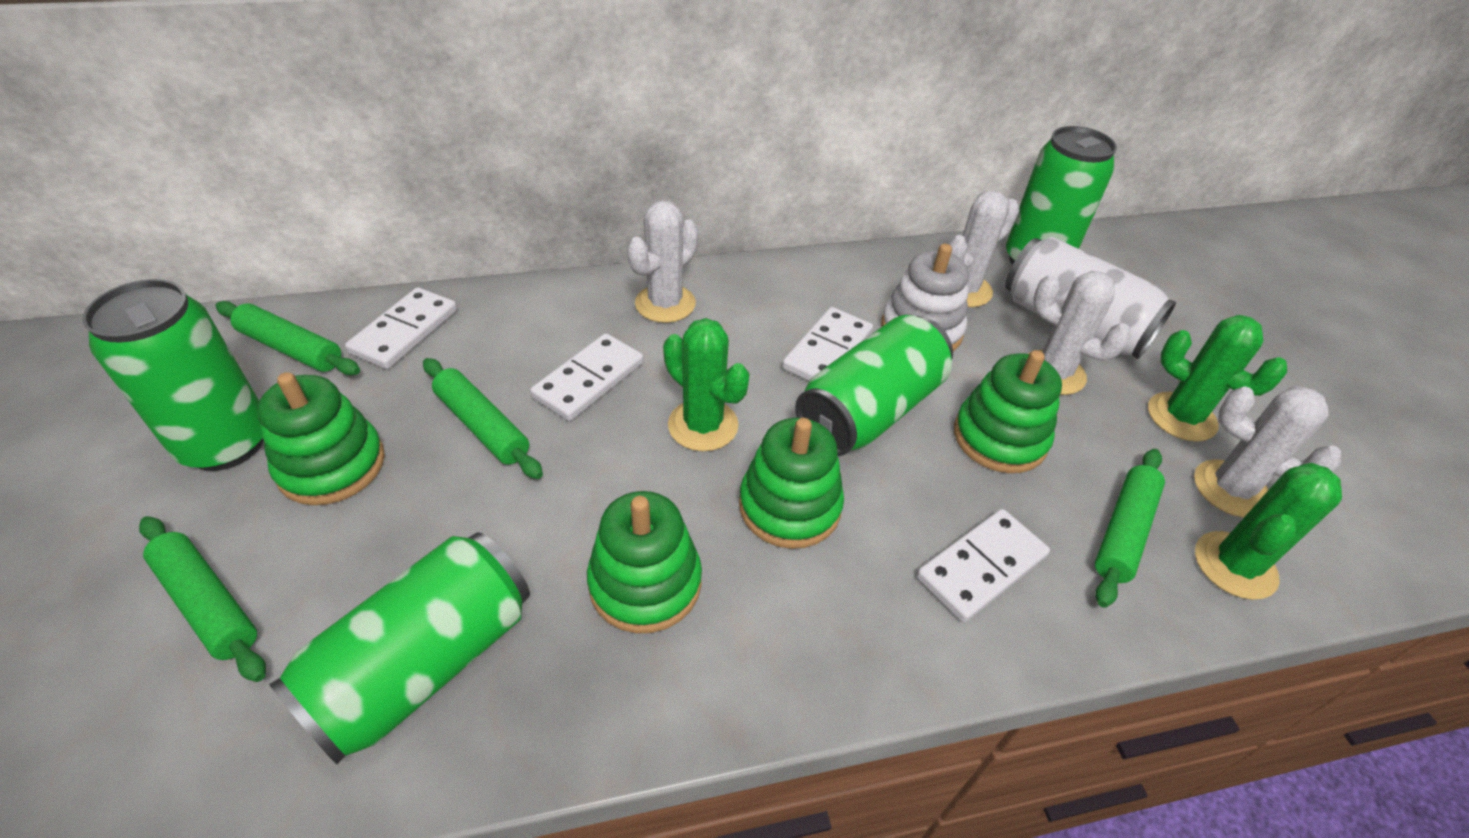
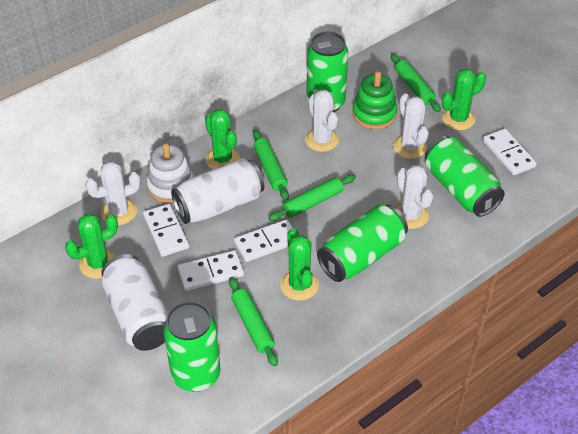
green cactus: 3 -> 4
green stacking toy: 4 -> 1
white can: 1 -> 2

